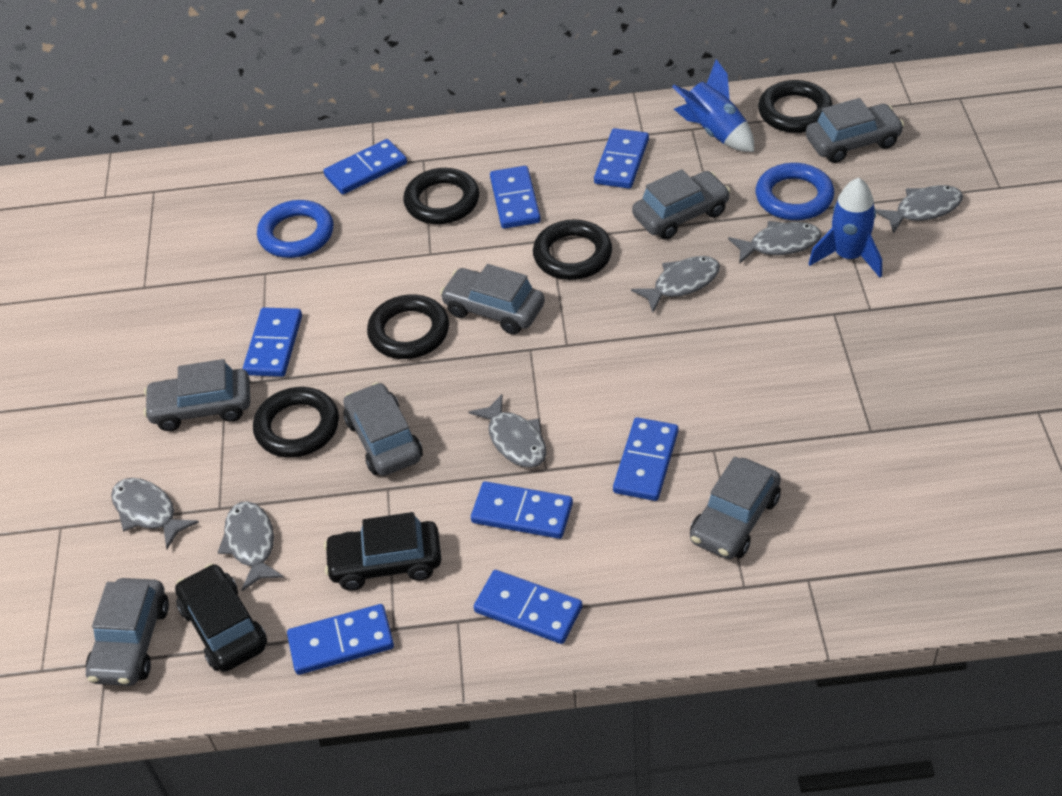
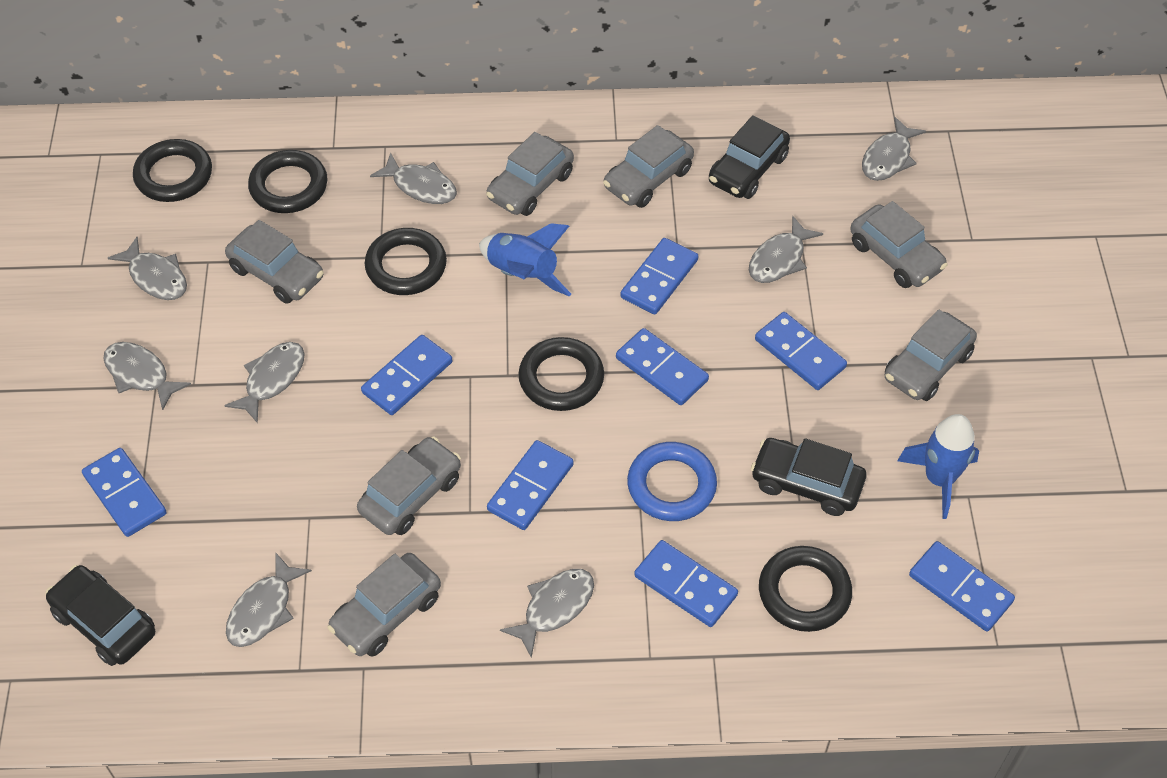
black car: 2 -> 3
blue ring: 2 -> 1
grey fish: 6 -> 8

